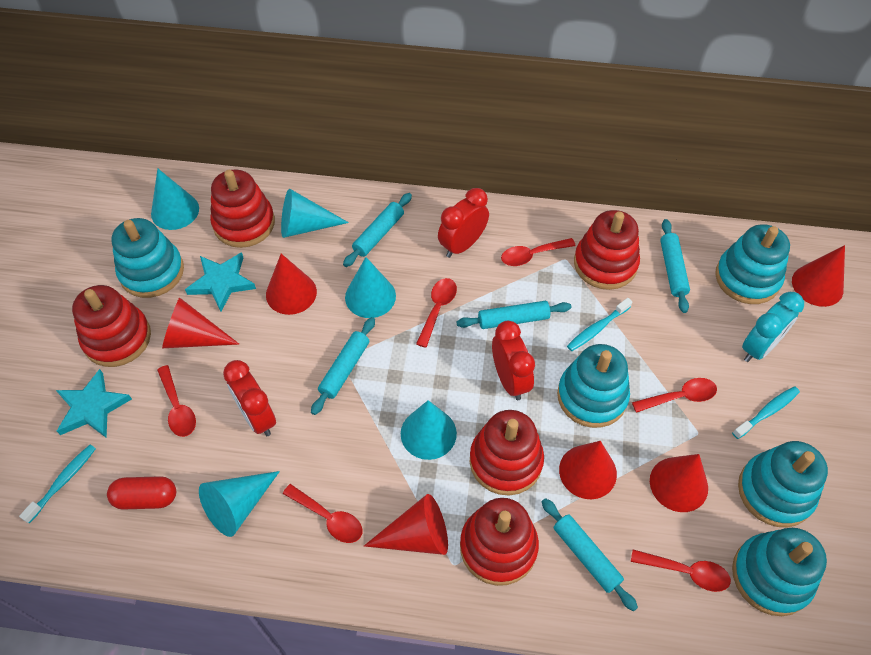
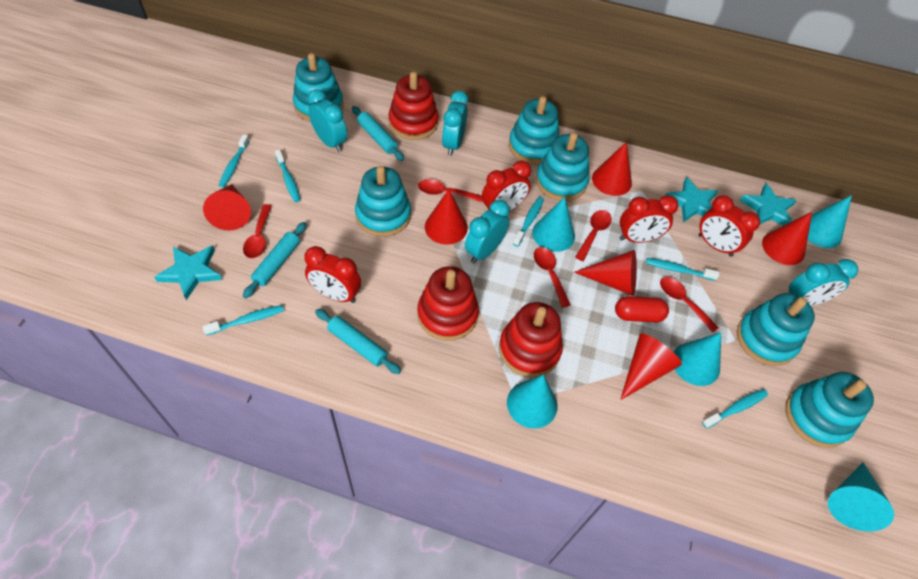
red clock: 3 -> 4
red spoon: 6 -> 5
red stacking toy: 5 -> 3
turquoise clock: 1 -> 4
turquoise rolling pin: 5 -> 3
turquoise stacking toy: 5 -> 6
turquoise star: 2 -> 3
turquoise toothbrush: 3 -> 6

